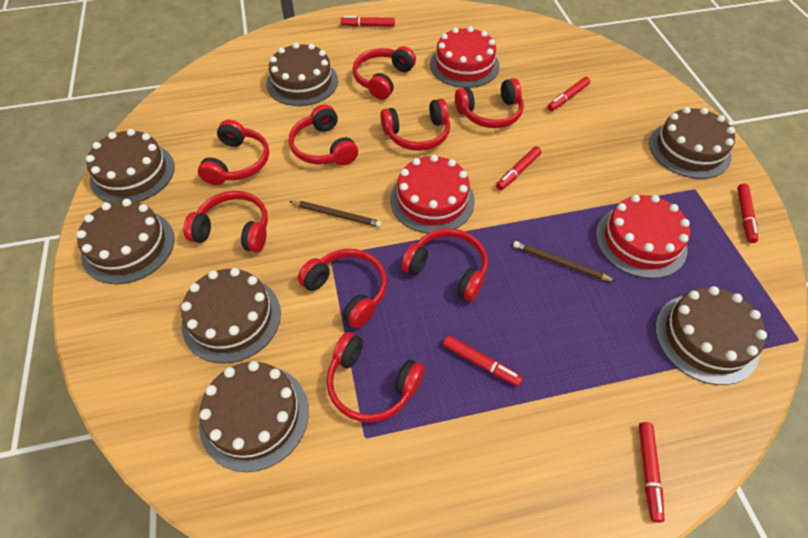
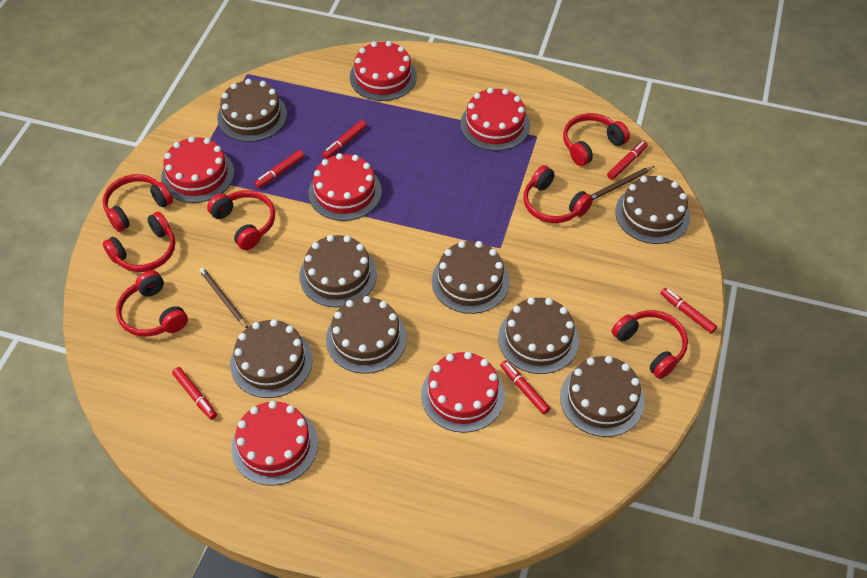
brown cake: 7 -> 8
red cake: 3 -> 6
red headphones: 9 -> 7

